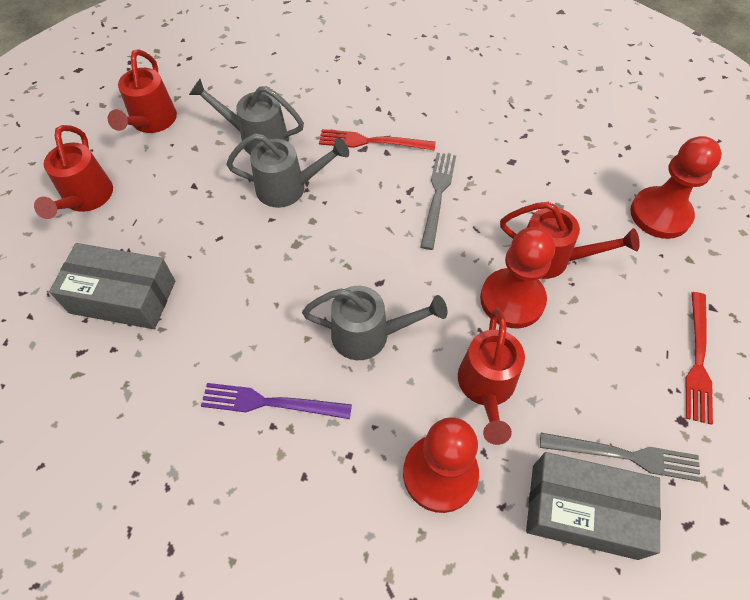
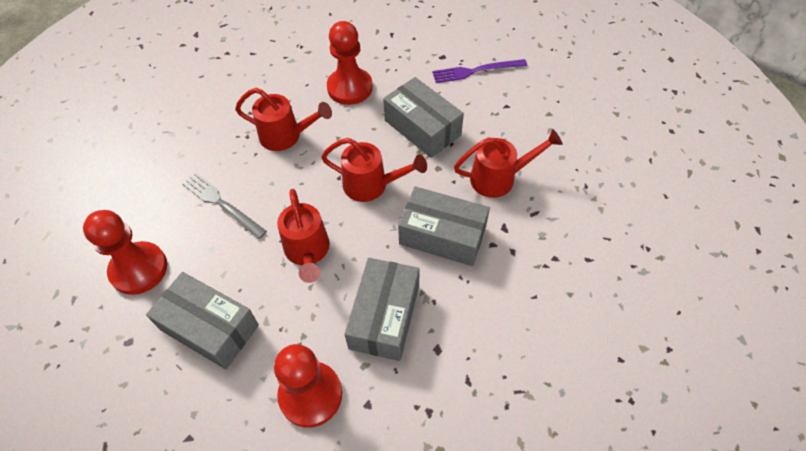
grey box: 2 -> 4
grey fork: 2 -> 1
grey watering can: 3 -> 0
red fork: 2 -> 0

